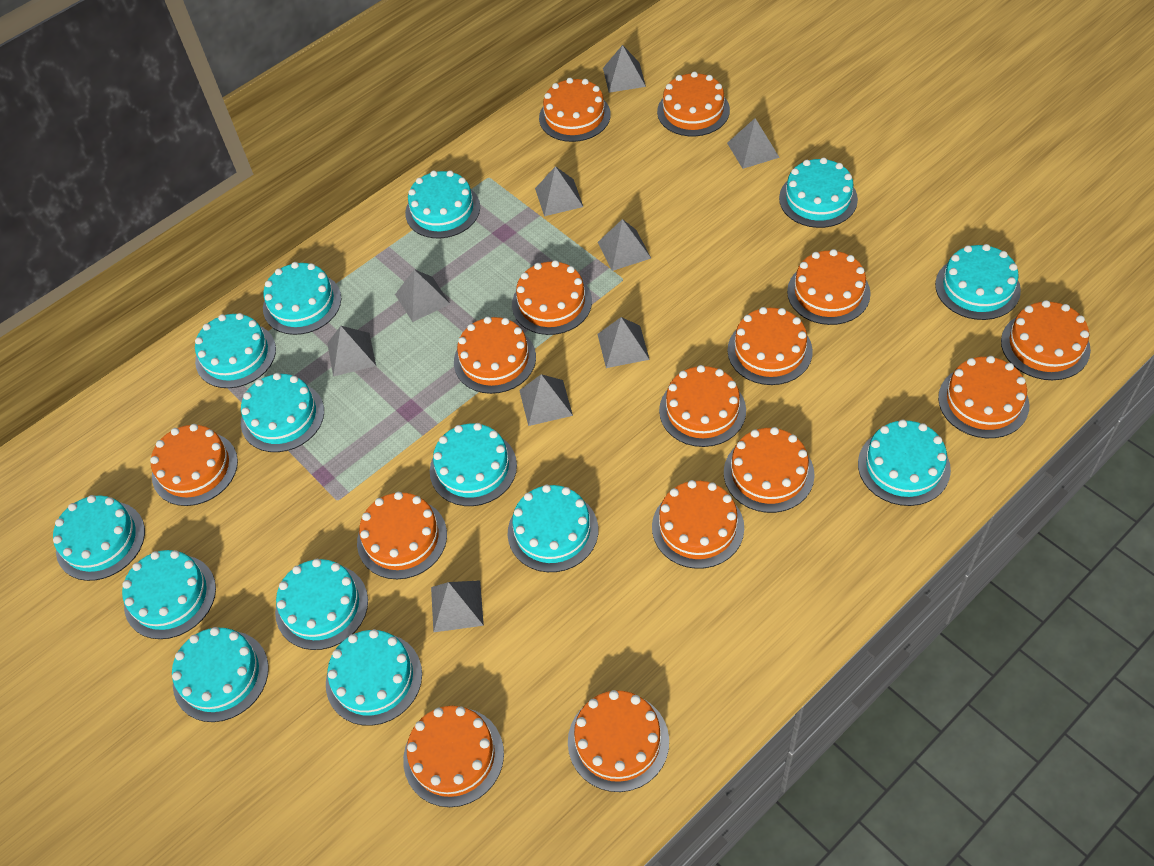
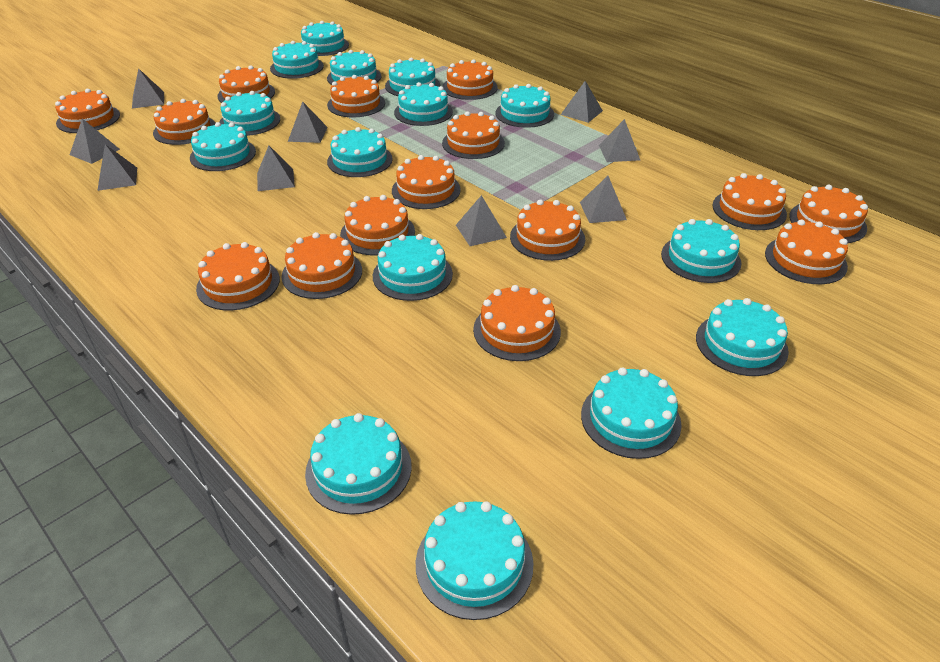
turquoise cake: 14 -> 15

